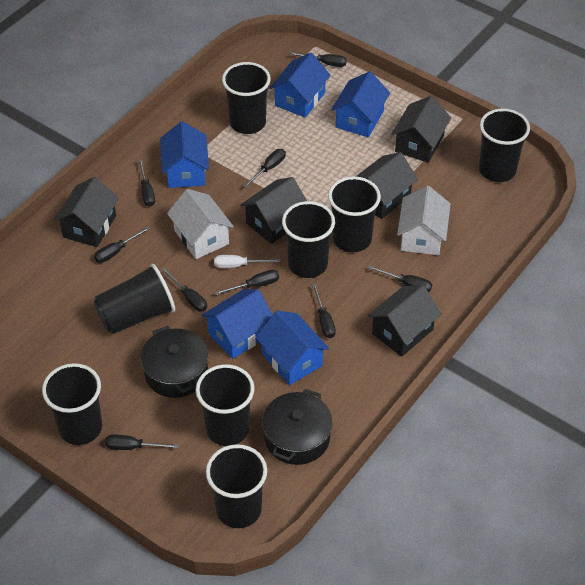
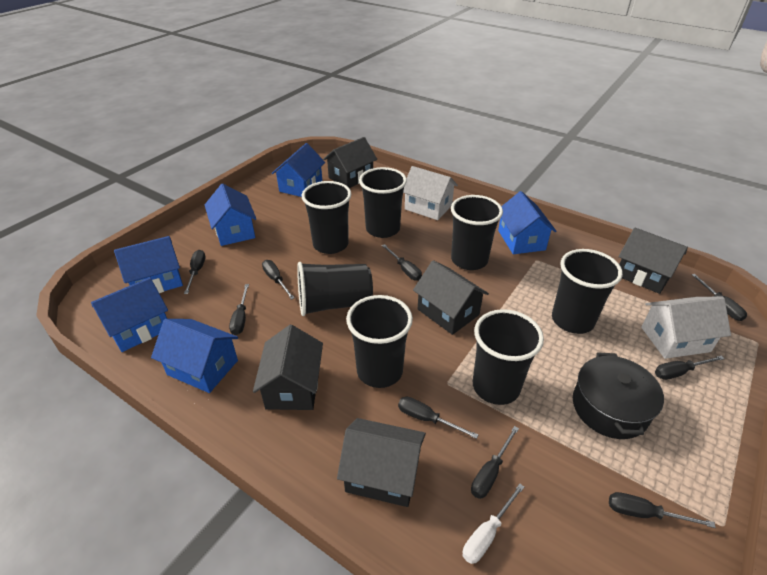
black cup: 8 -> 7
black pot: 2 -> 1
blue house: 5 -> 6

